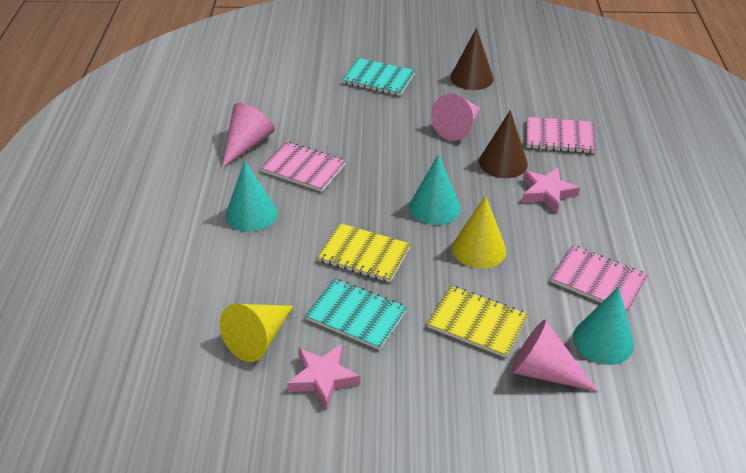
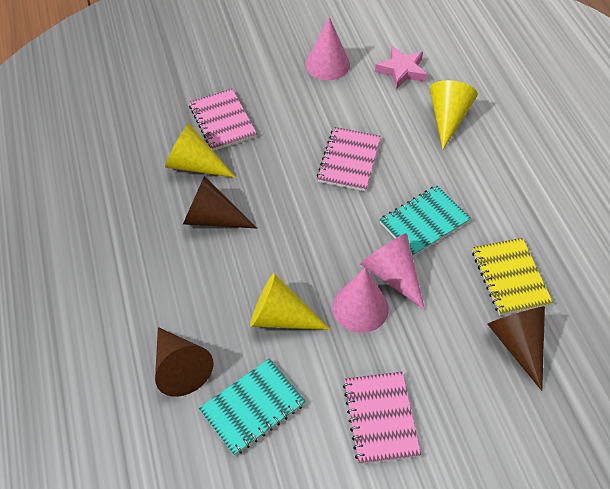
brown cone: 2 -> 3
pink star: 2 -> 1
turquoise cone: 3 -> 0
yellow cone: 2 -> 3
yellow notebook: 2 -> 1

